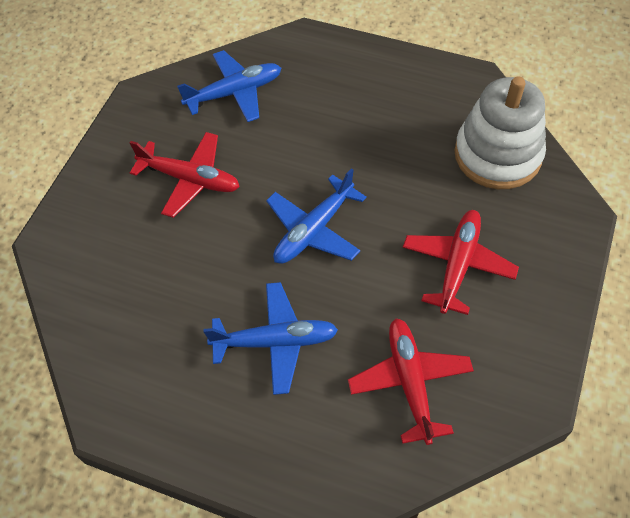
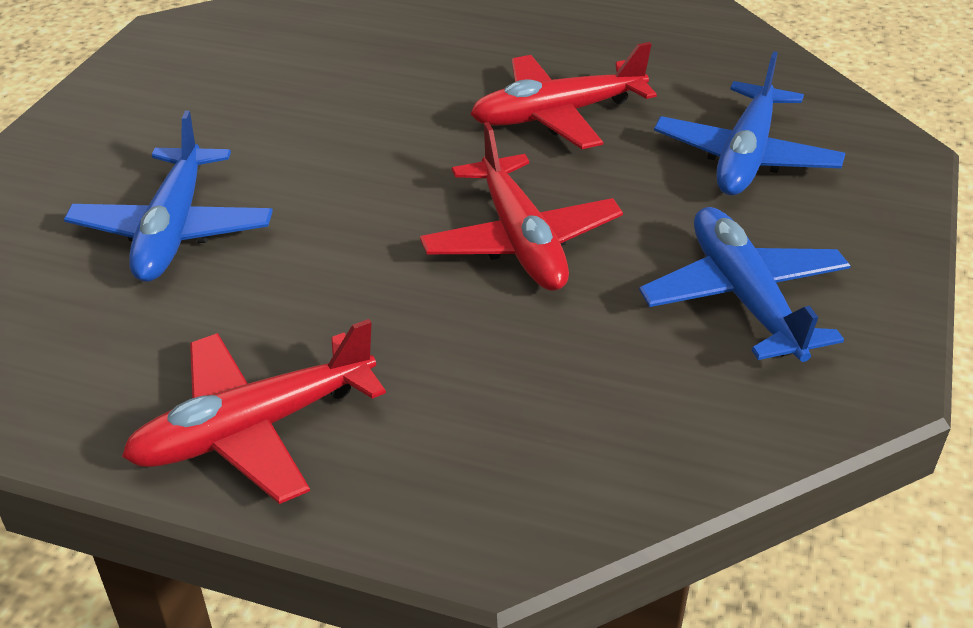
white stacking toy: 1 -> 0

